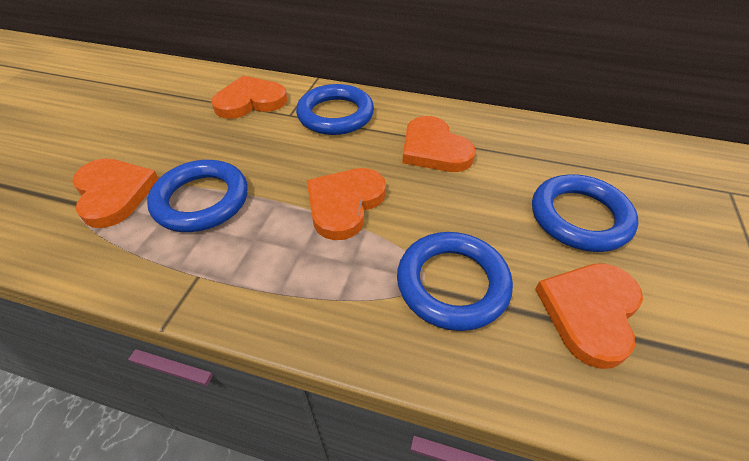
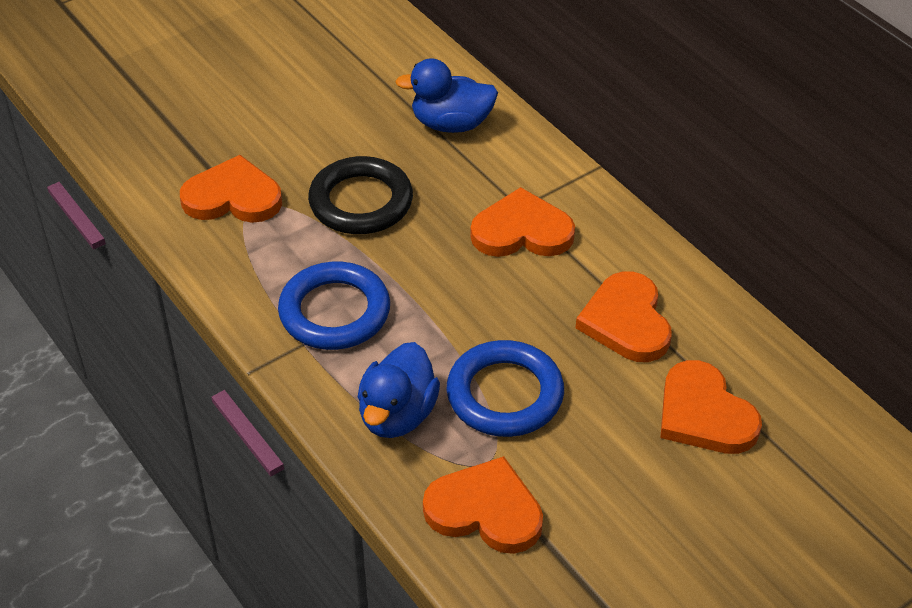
black ring: 0 -> 1
blue duck: 0 -> 2
blue ring: 4 -> 2

